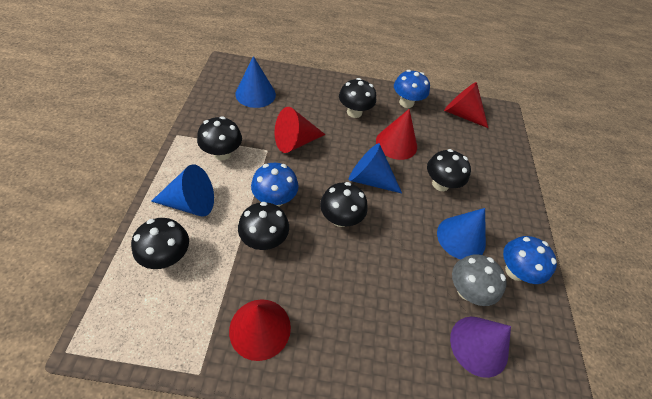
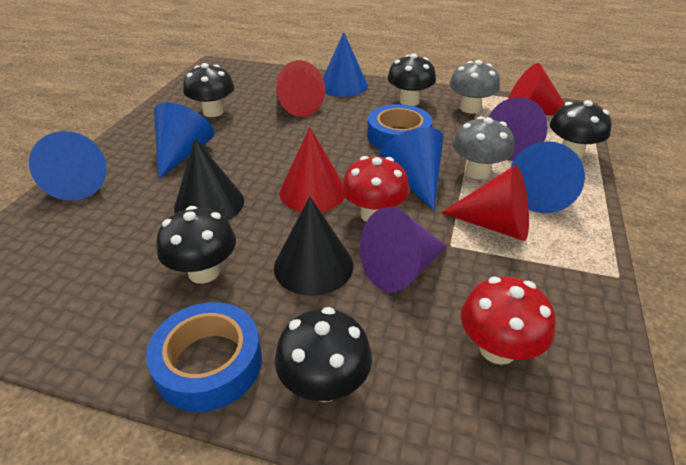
black cone: 0 -> 2
black mushroom: 6 -> 5
blue cone: 4 -> 5
blue mushroom: 3 -> 0
blue tape: 0 -> 2
grey mushroom: 1 -> 2
purple cone: 1 -> 2
red mushroom: 0 -> 2

